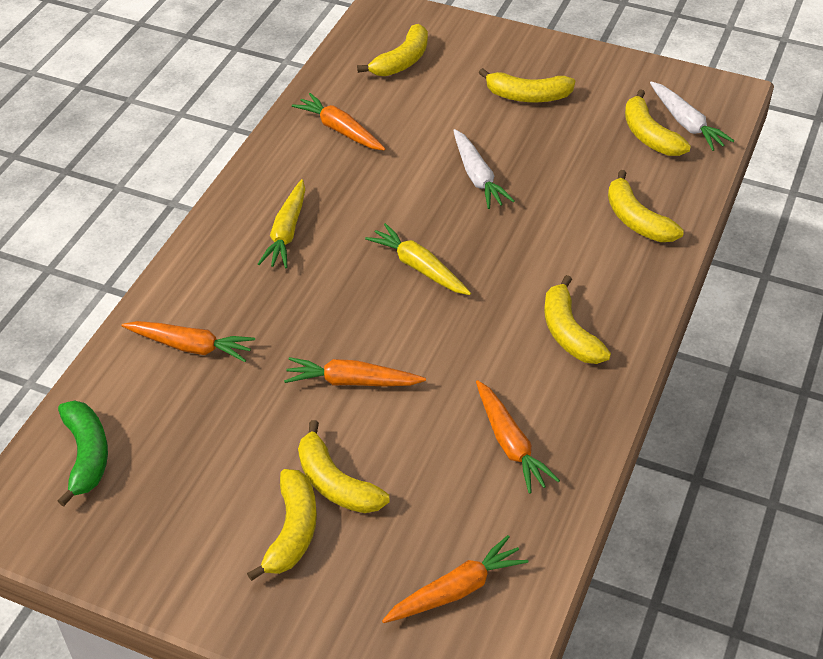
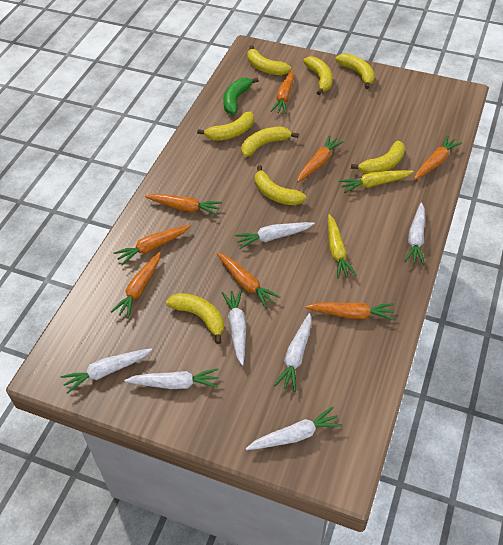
orange carrot: 5 -> 8
white carrot: 2 -> 7
yellow banana: 7 -> 8

